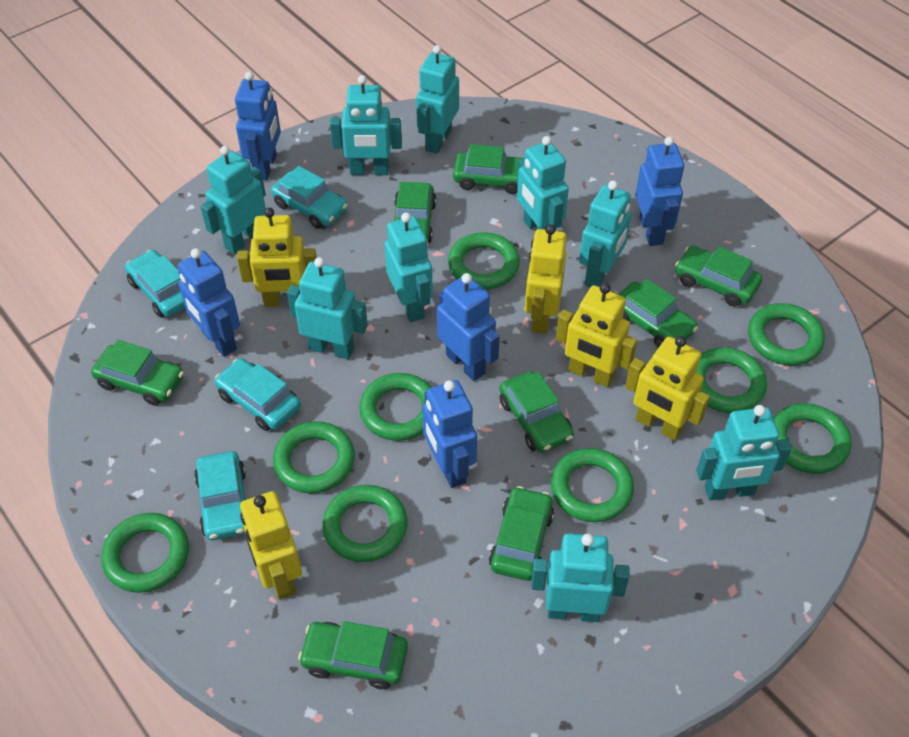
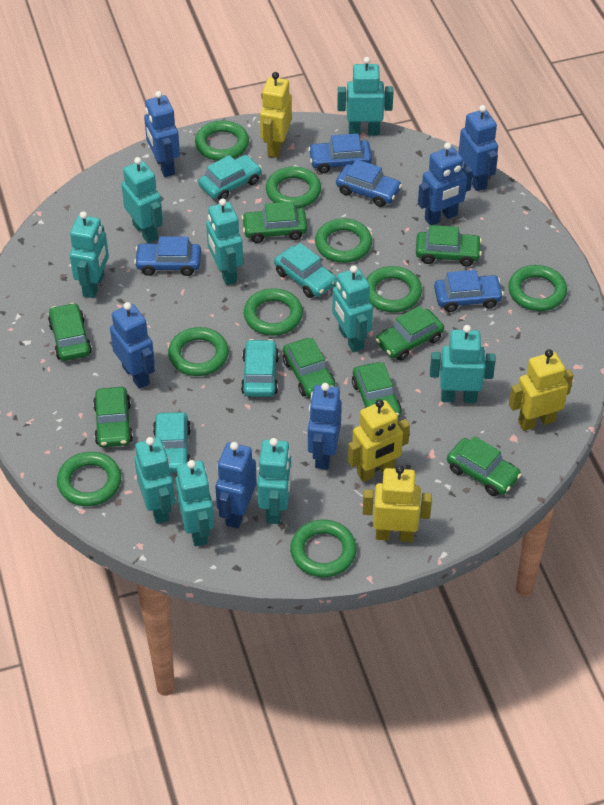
blue car: 0 -> 4
blue robot: 5 -> 6
yellow robot: 5 -> 4

